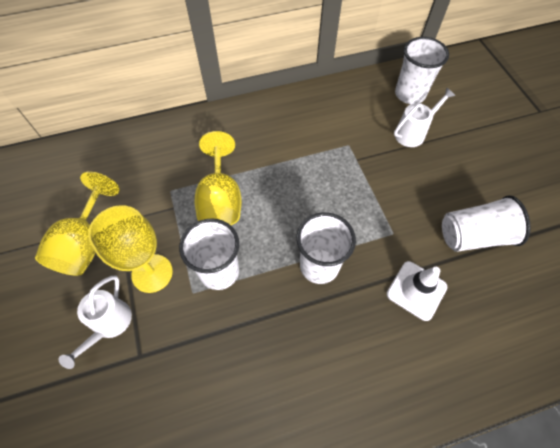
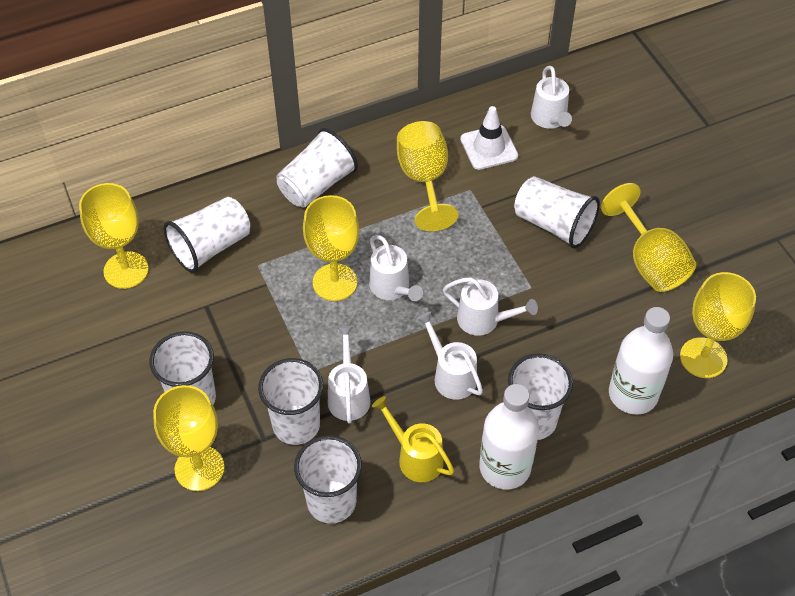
white bottle: 0 -> 2
white cup: 4 -> 7
white watering can: 2 -> 5
yellow goblet: 3 -> 6
yellow watering can: 0 -> 1

